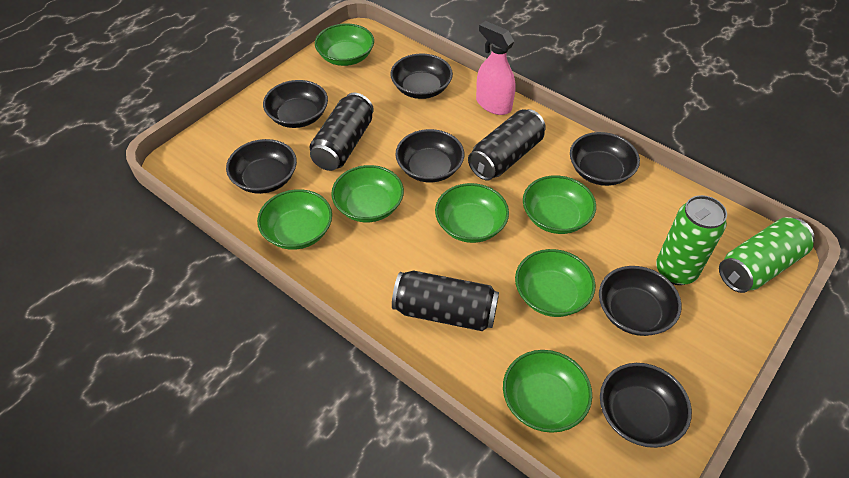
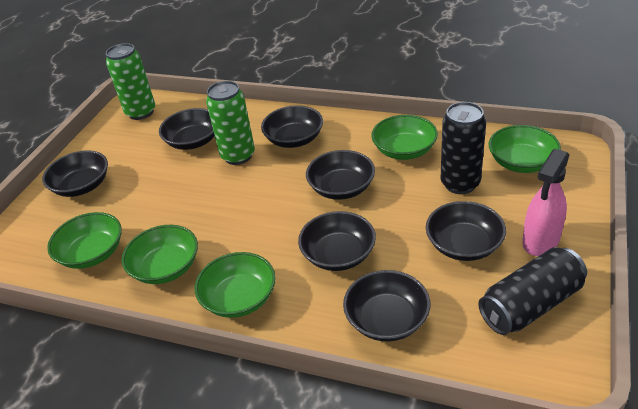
black can: 3 -> 2
green bowl: 7 -> 5

